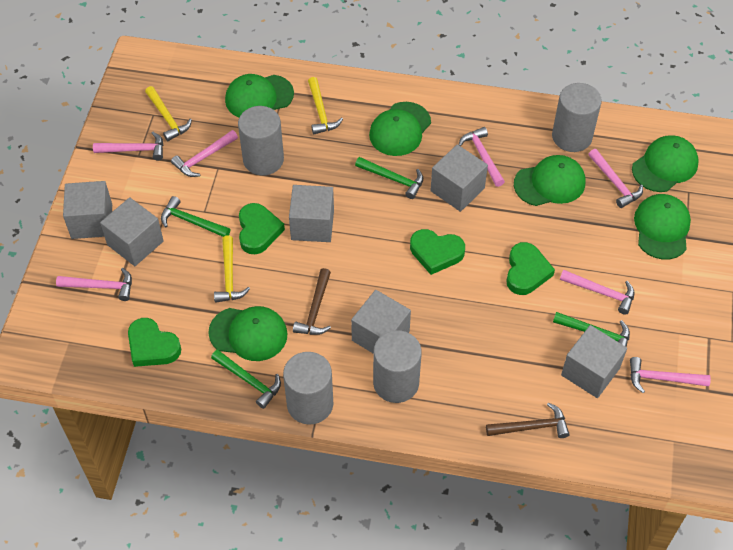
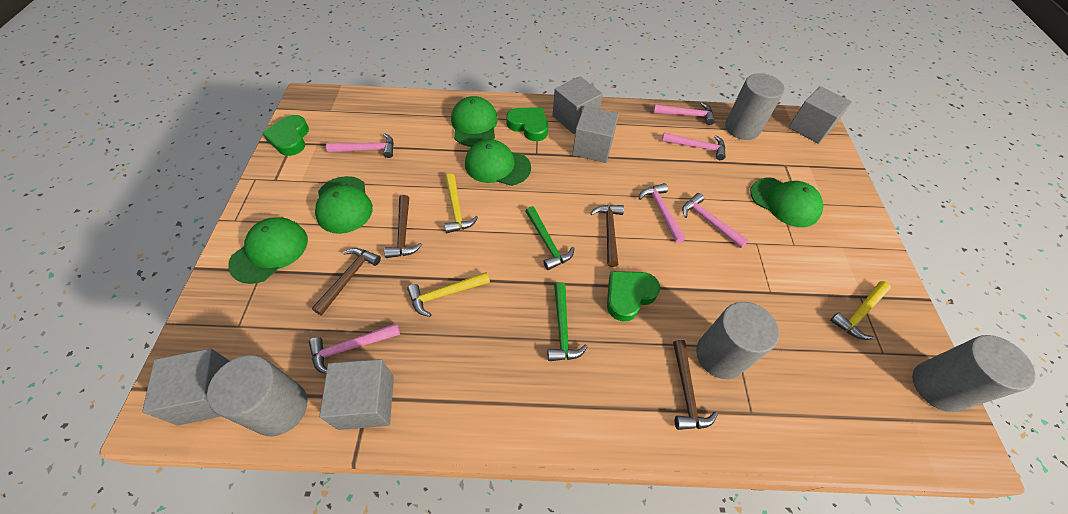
brown hammer: 2 -> 4
green cap: 6 -> 5
green hammer: 4 -> 2
green heart: 4 -> 3
grey cube: 6 -> 5
pink hammer: 7 -> 6

